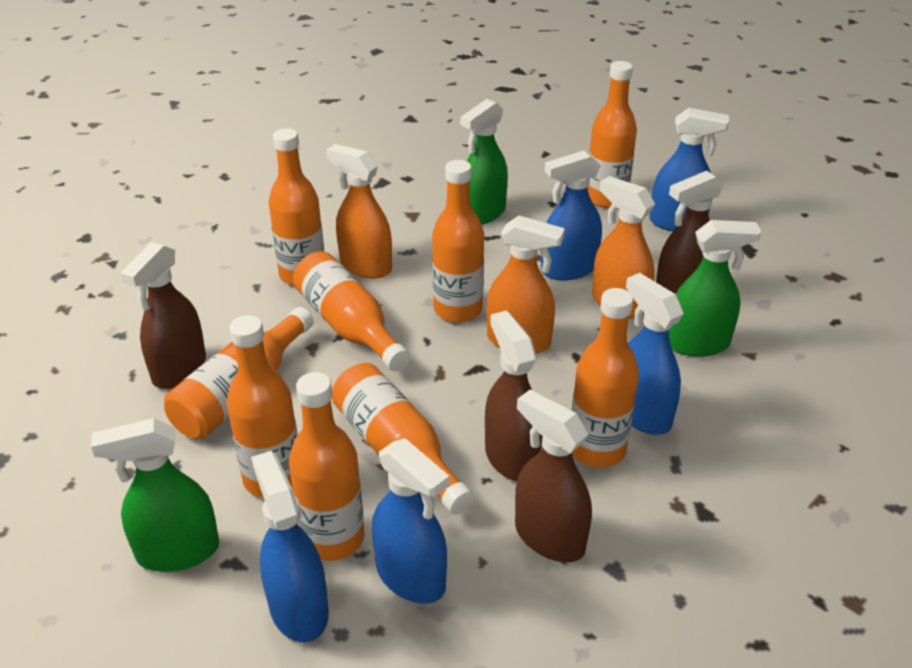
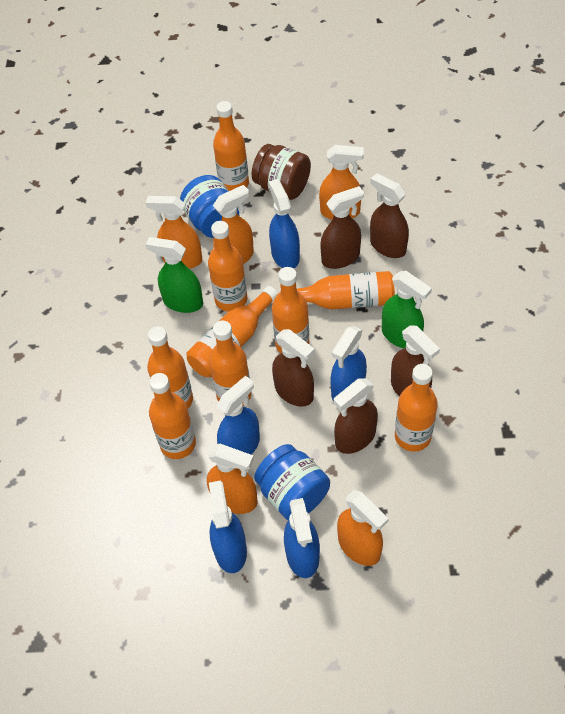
blue jar: 0 -> 2
brown jar: 0 -> 1
brown spray bottle: 4 -> 5
green spray bottle: 3 -> 2
orange spray bottle: 3 -> 5

